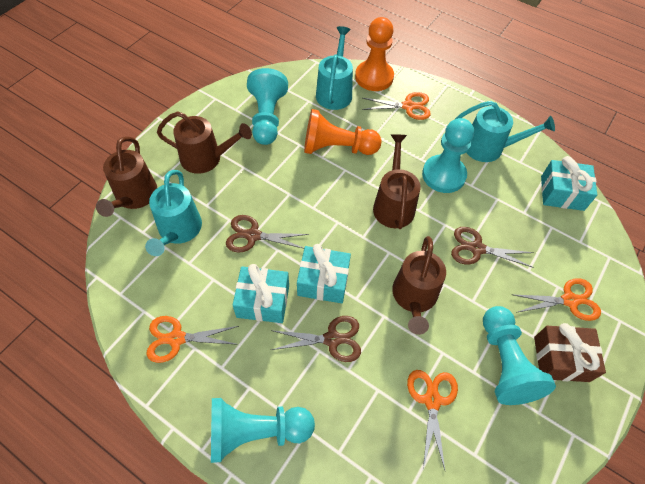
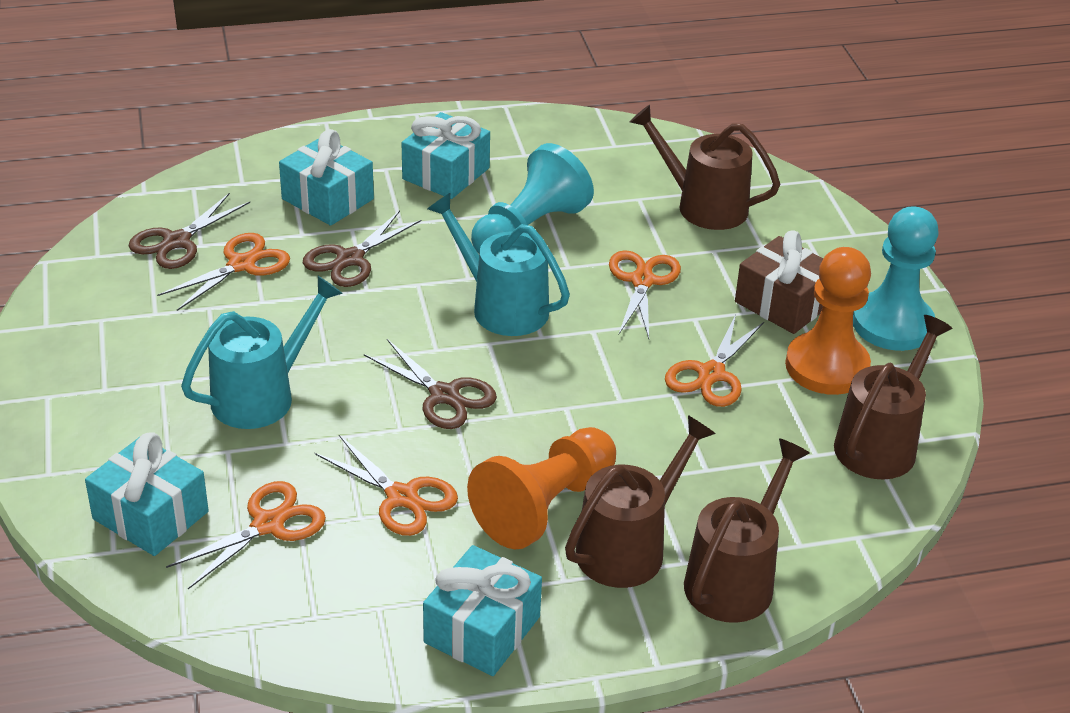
orange scissors: 4 -> 5
turquoise gift: 3 -> 4
turquoise pawn: 4 -> 2
turquoise watering can: 3 -> 2

